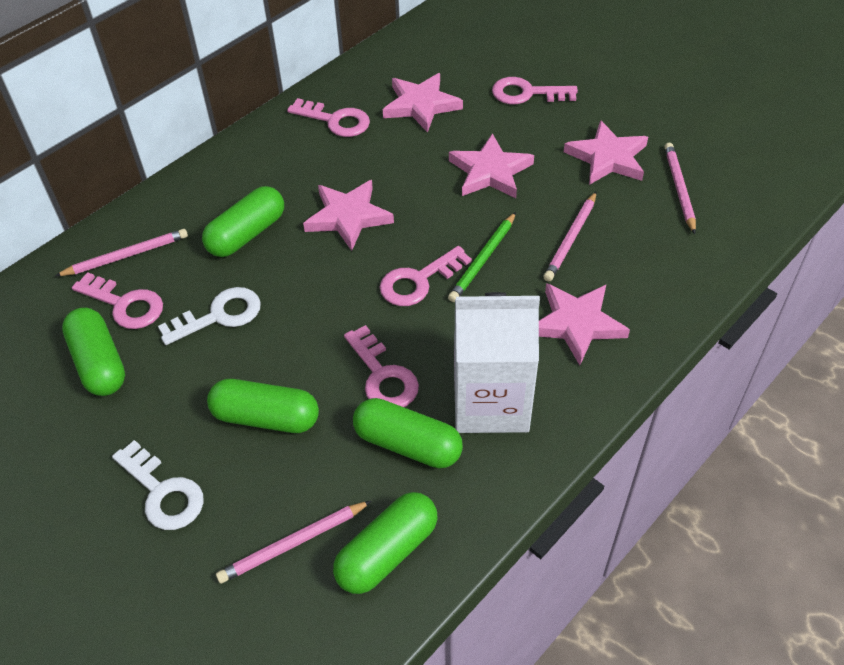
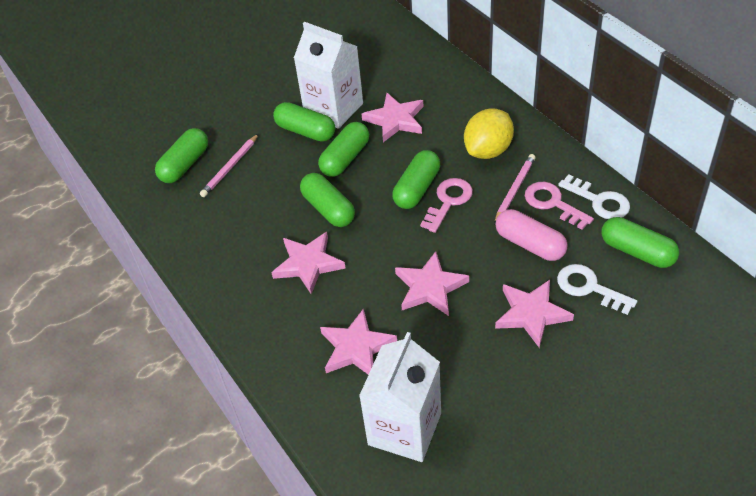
green capsule: 5 -> 6
green pencil: 1 -> 0
pink capsule: 0 -> 1
pink key: 5 -> 2
pink pencil: 4 -> 2
white carton: 1 -> 2
yellow lemon: 0 -> 1

